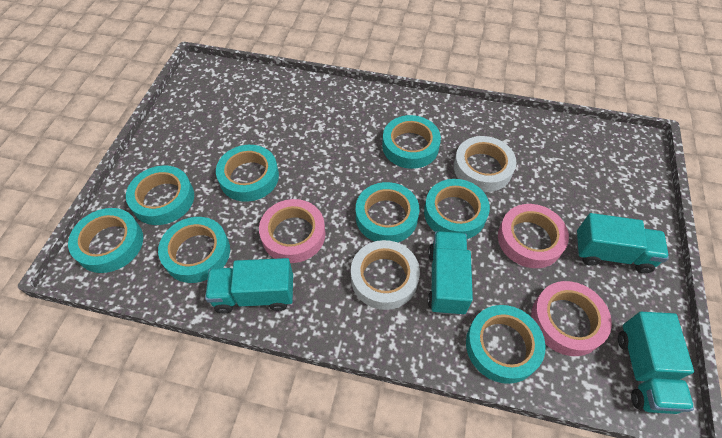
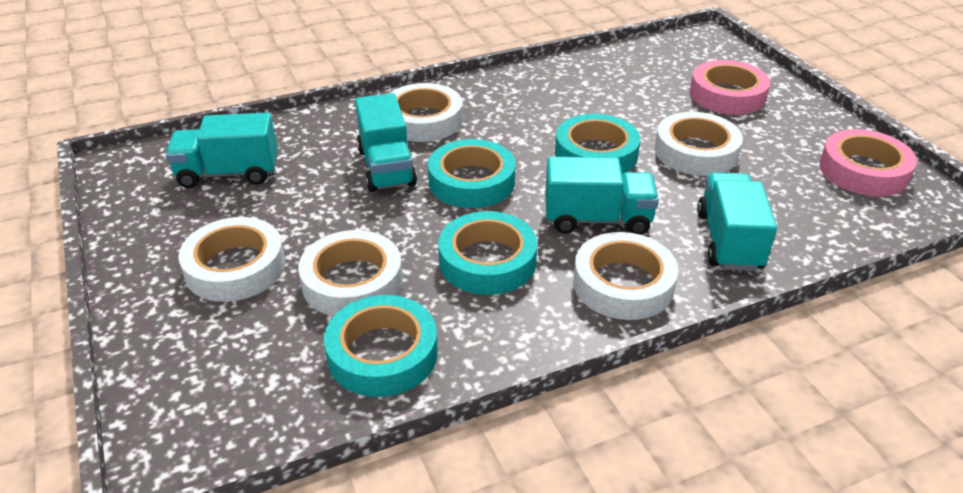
pink tape: 3 -> 2
turquoise tape: 8 -> 4
white tape: 2 -> 5

